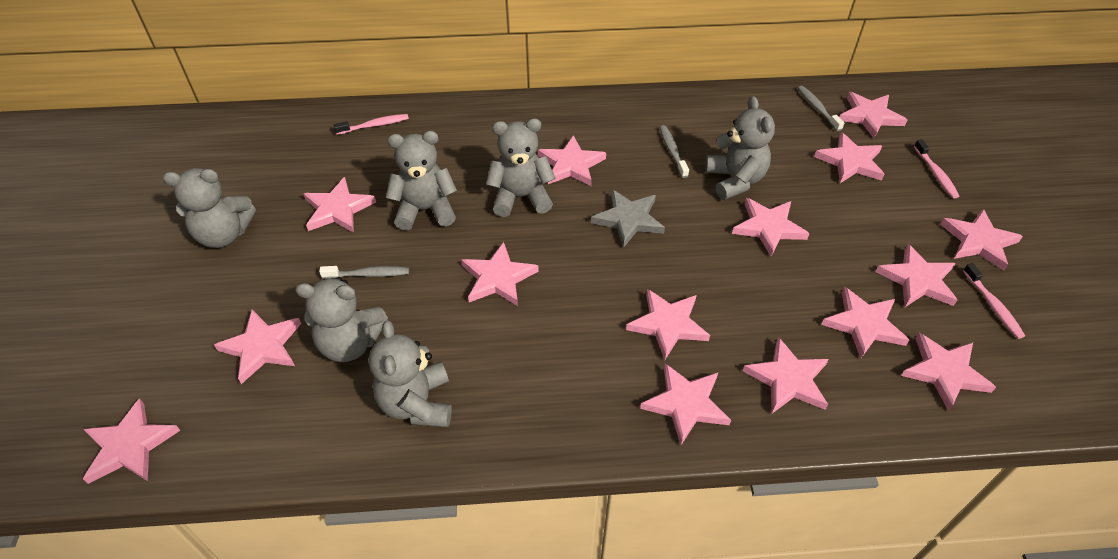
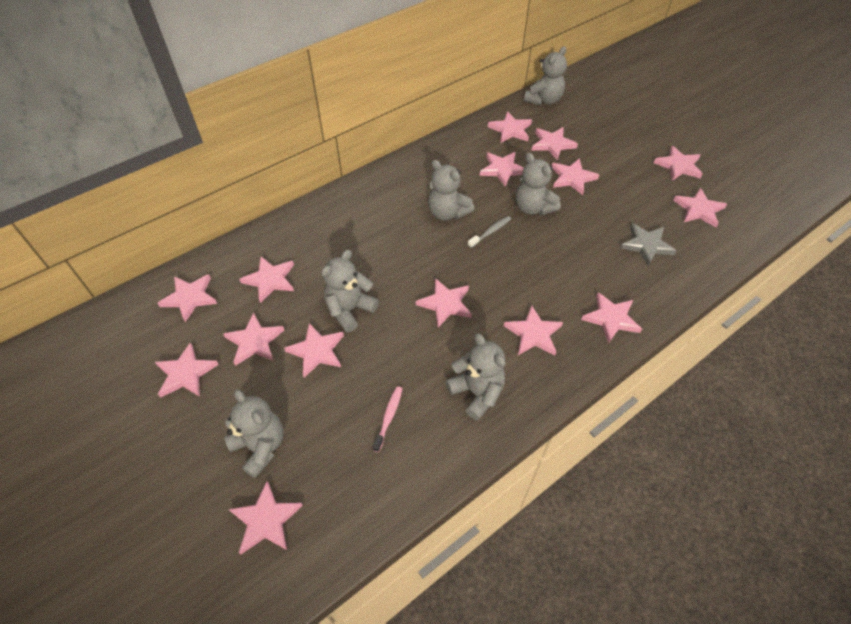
grey toothbrush: 3 -> 1
pink toothbrush: 3 -> 1

